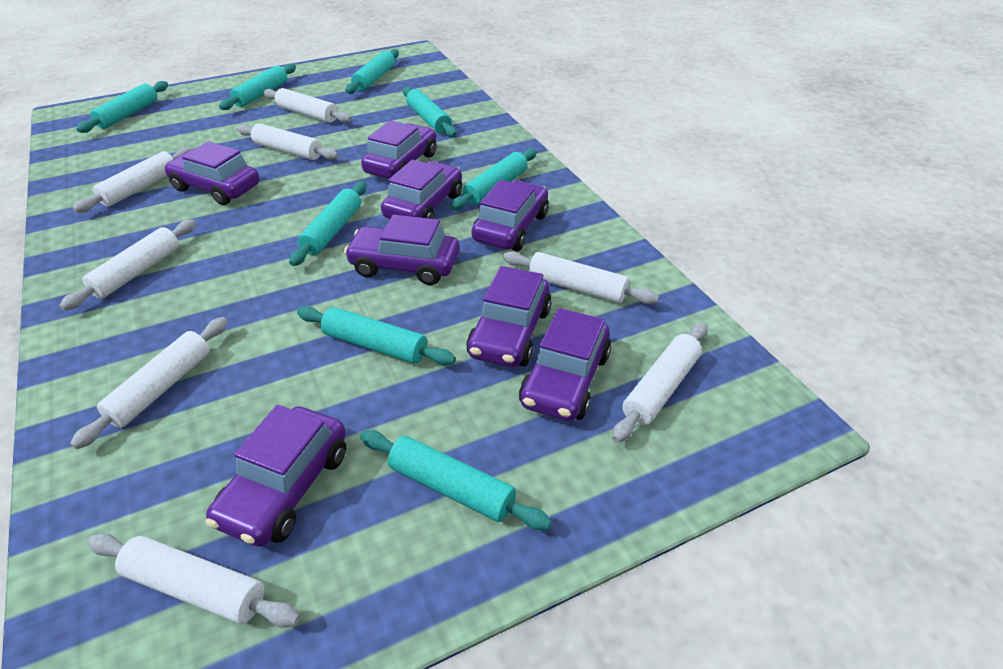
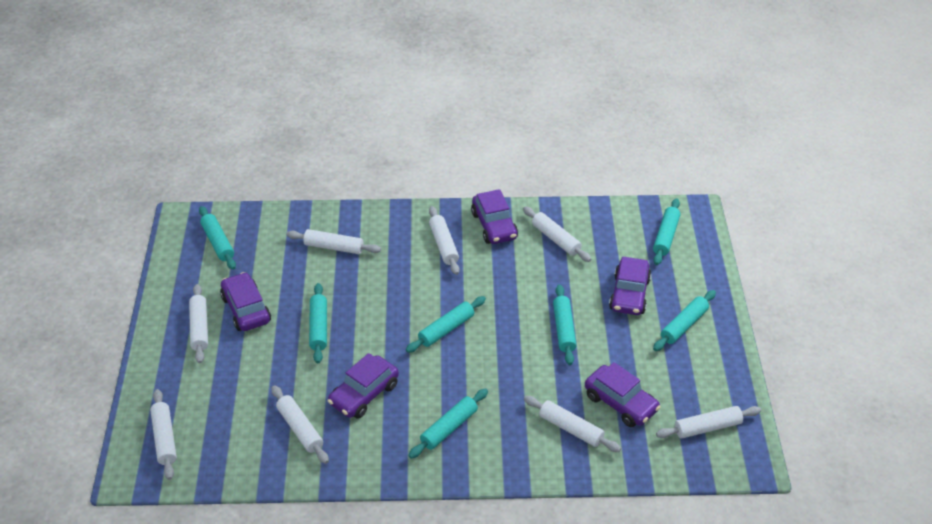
purple car: 8 -> 5
turquoise rolling pin: 8 -> 7

